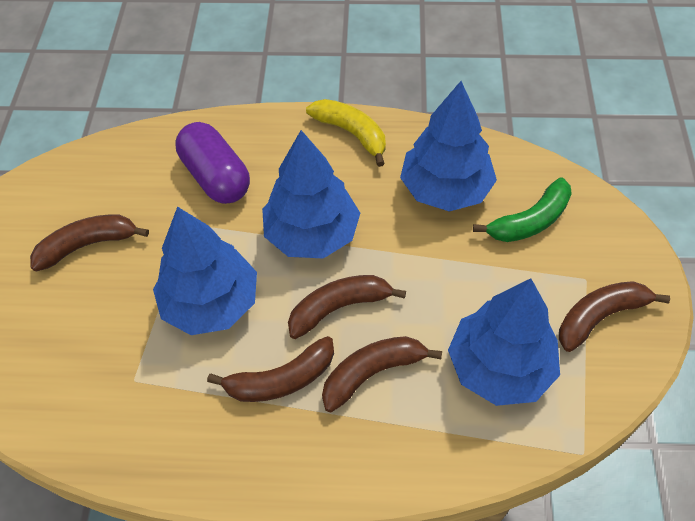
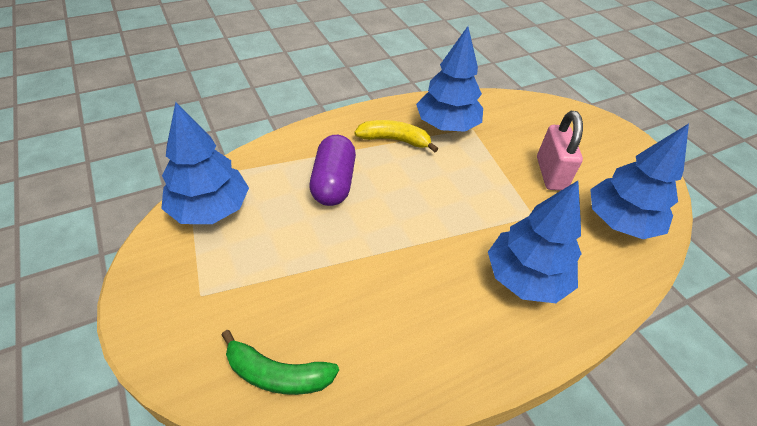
brown banana: 5 -> 0
pink padlock: 0 -> 1

